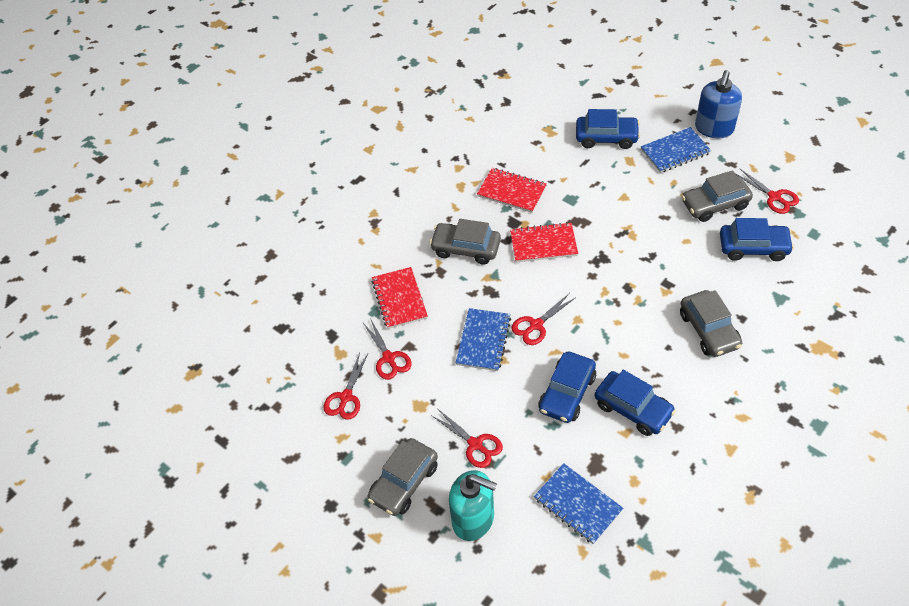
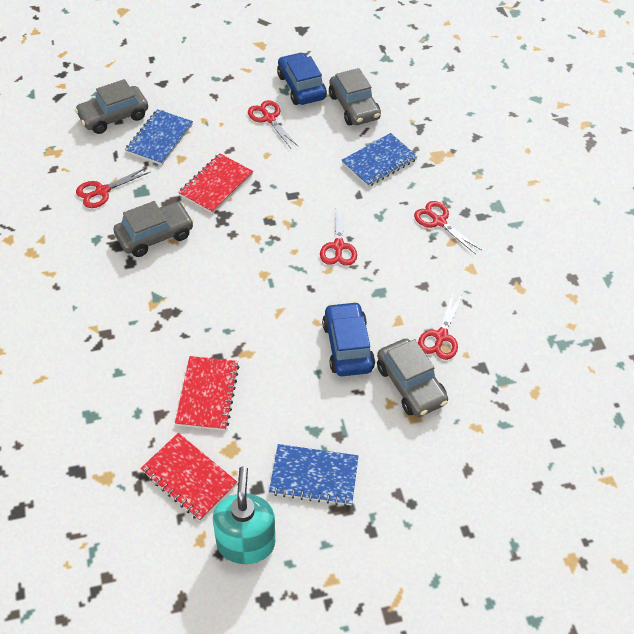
blue car: 4 -> 2
blue soap dispenser: 1 -> 0

